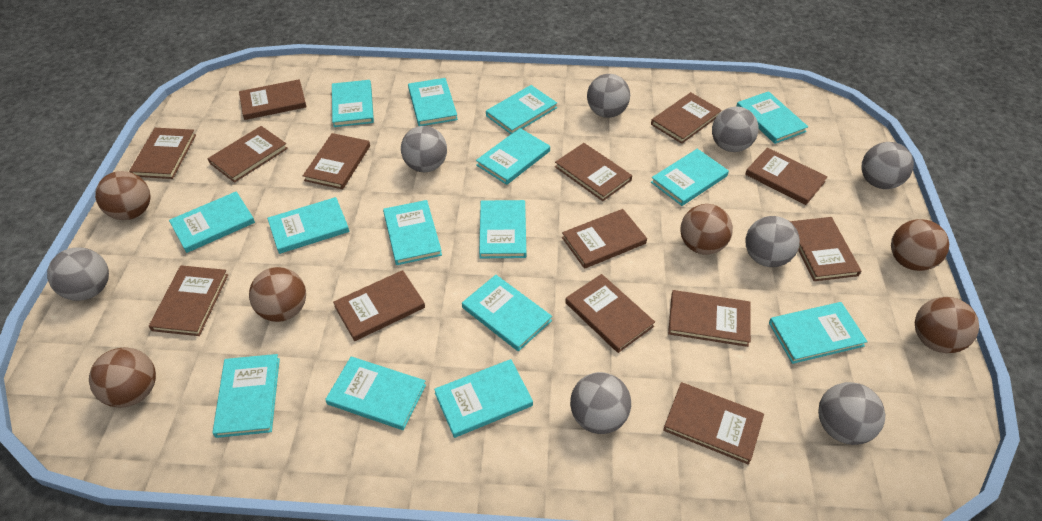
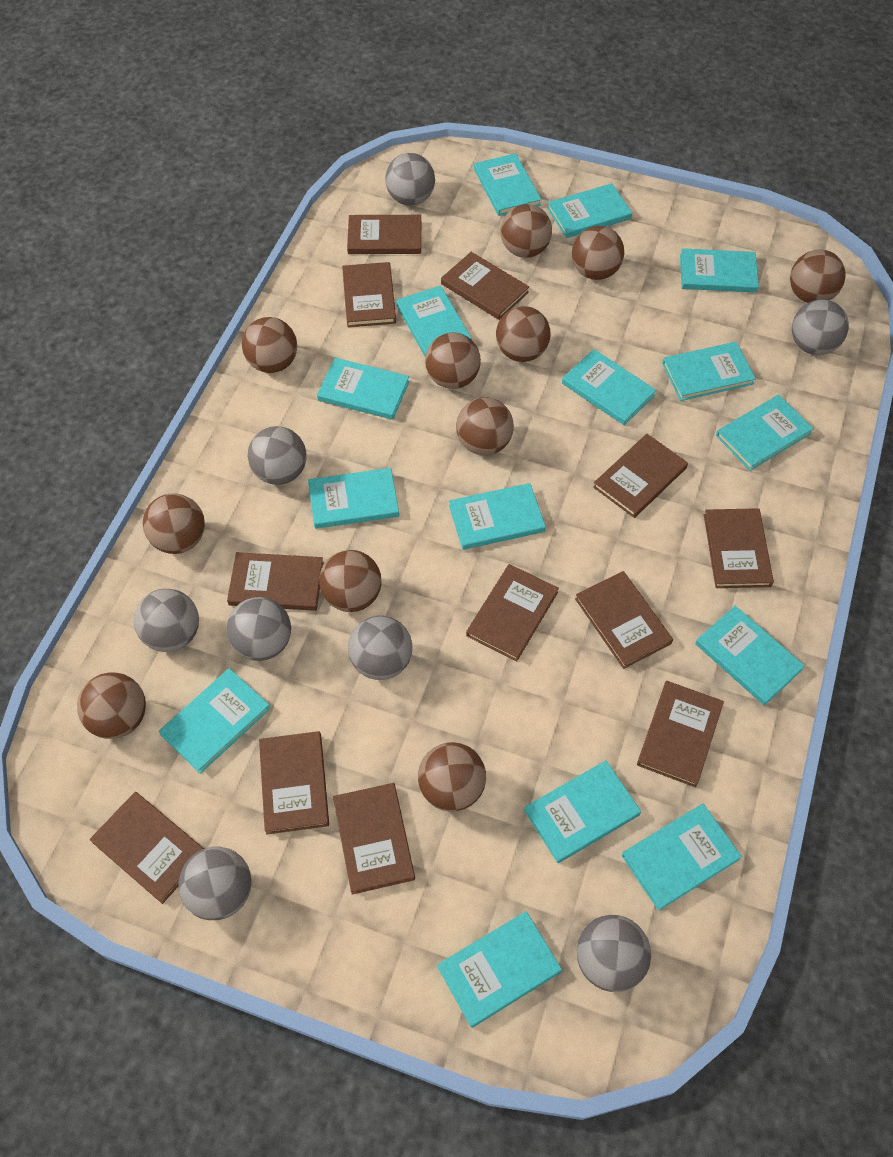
brown ball: 6 -> 11
brown book: 14 -> 12

